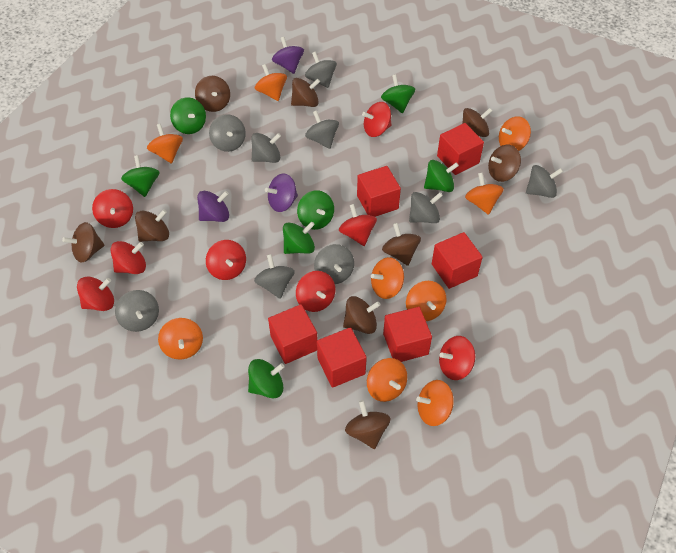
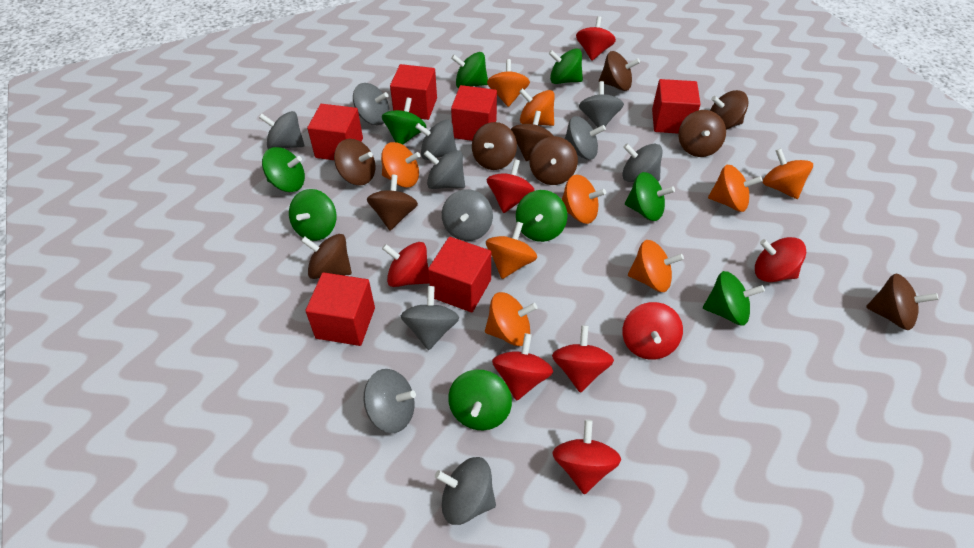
brown spinning top: 9 -> 10
green spinning top: 7 -> 9
grey spinning top: 9 -> 11
purple spinning top: 3 -> 0

